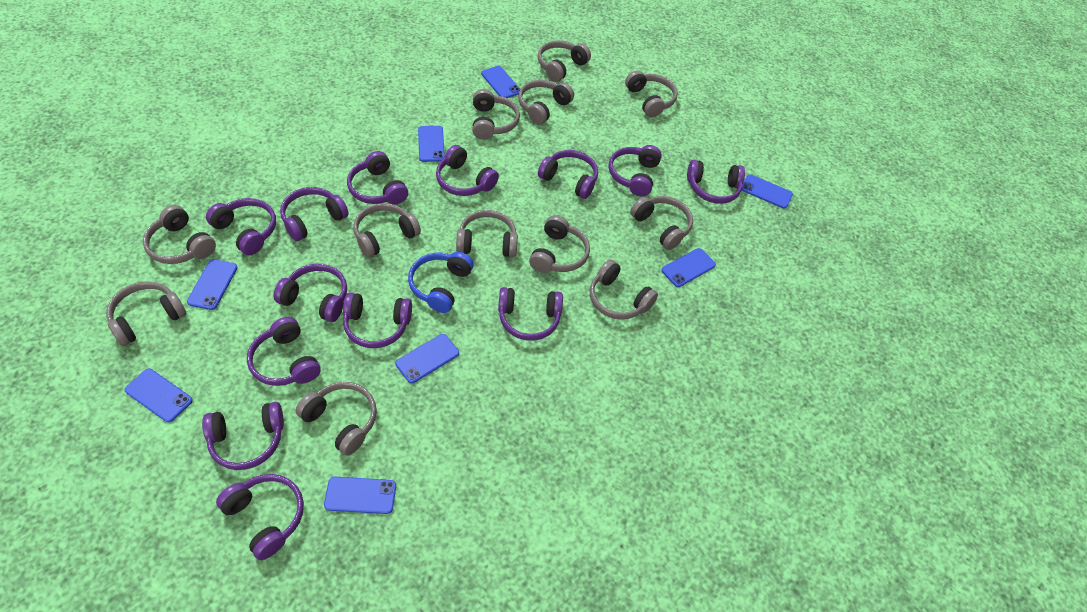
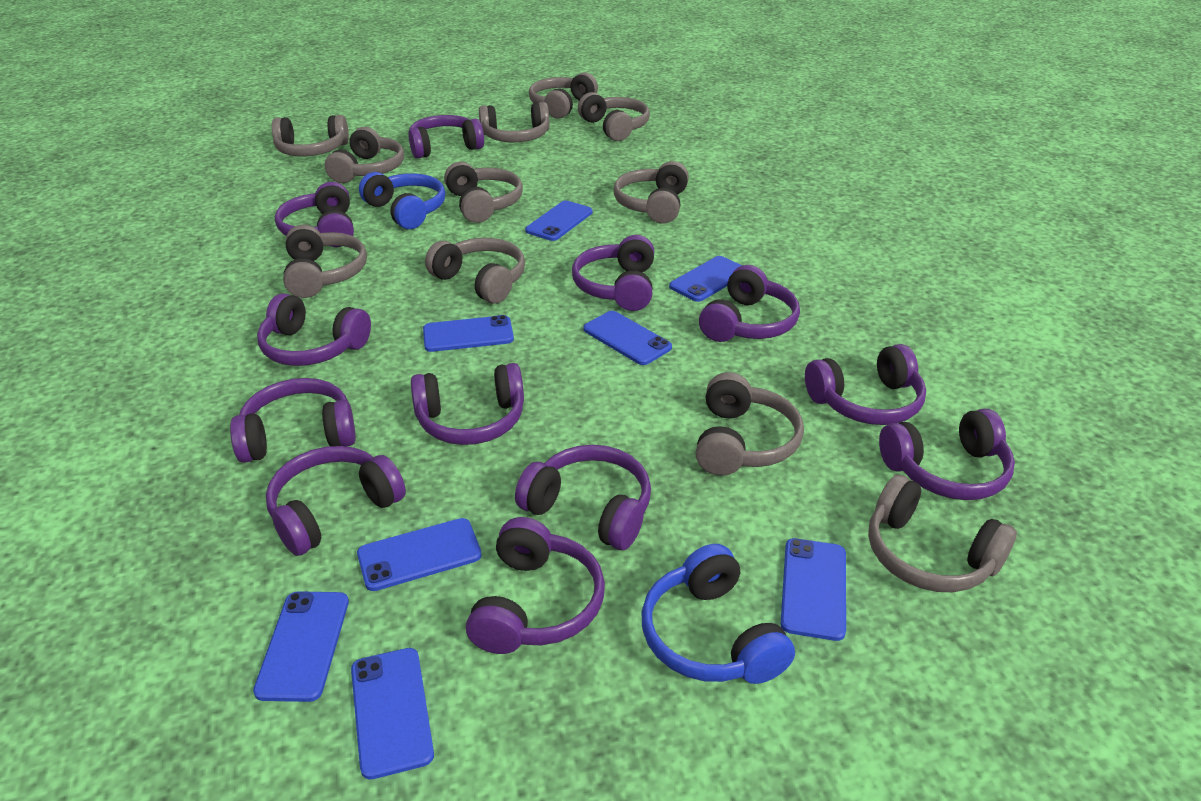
blue headphones: 1 -> 2
grey headphones: 12 -> 11
purple headphones: 13 -> 12

